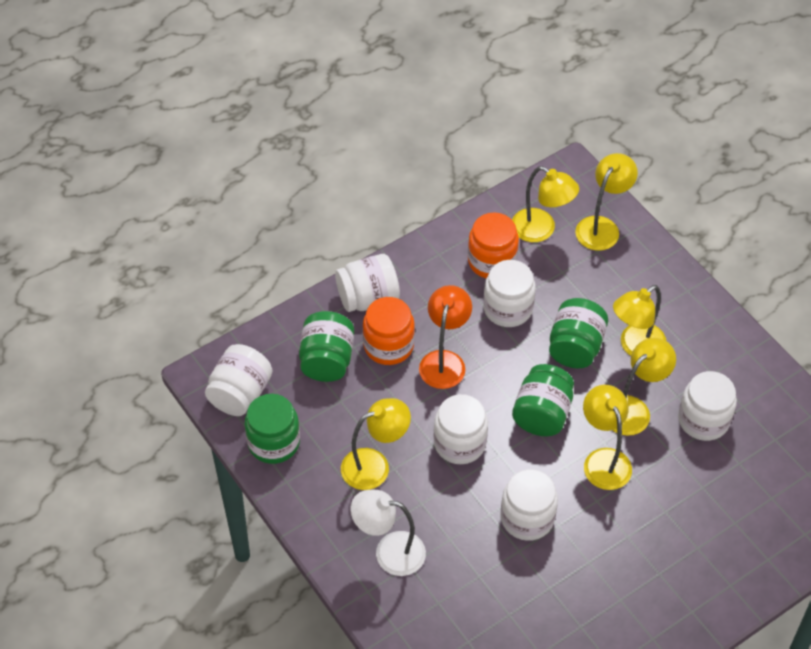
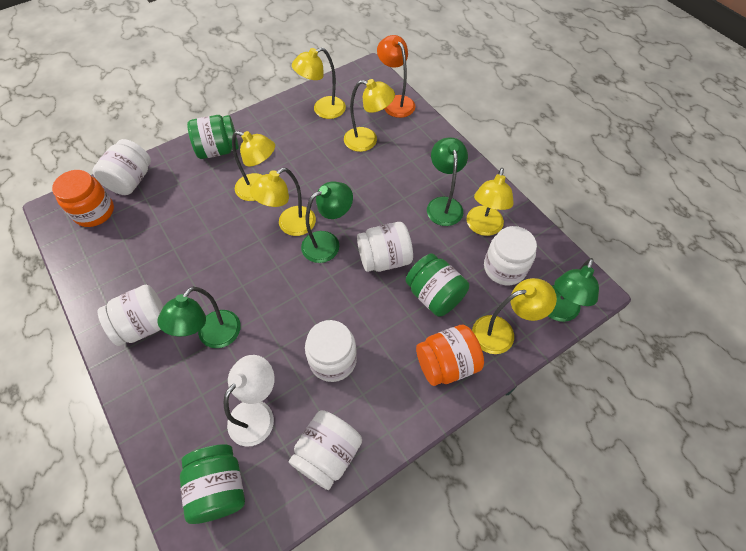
green jar: 4 -> 3
green lamp: 0 -> 4

